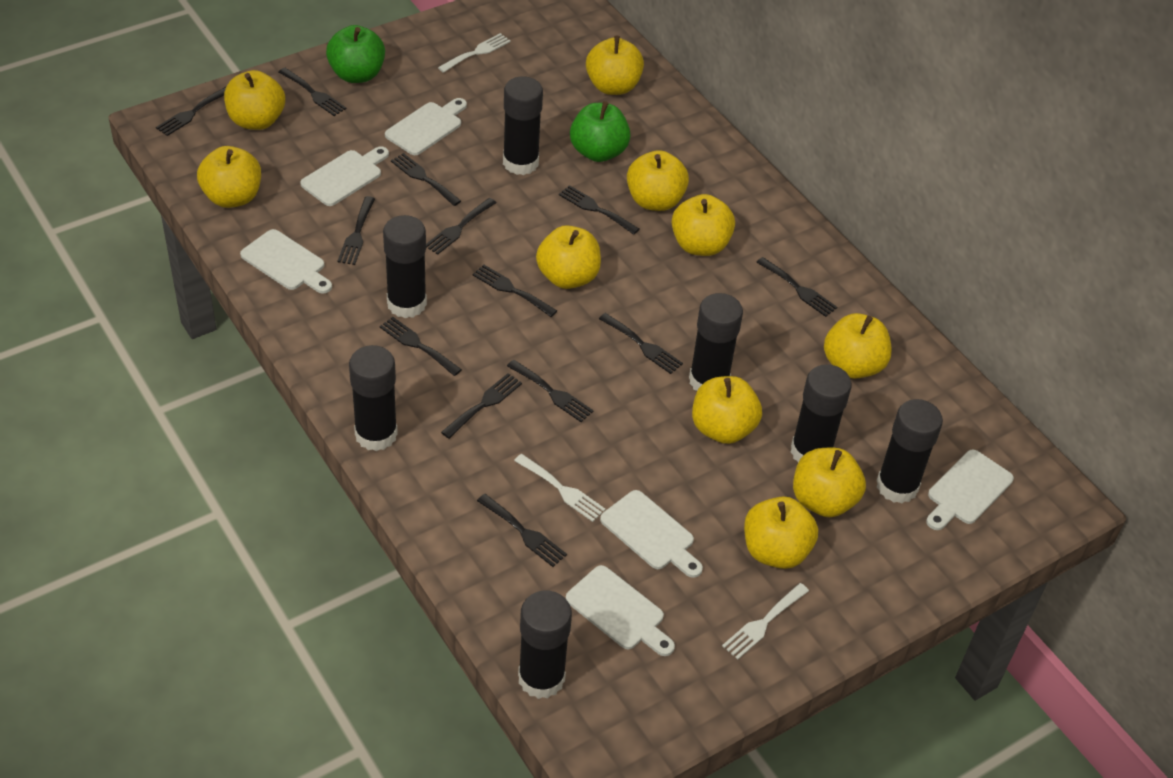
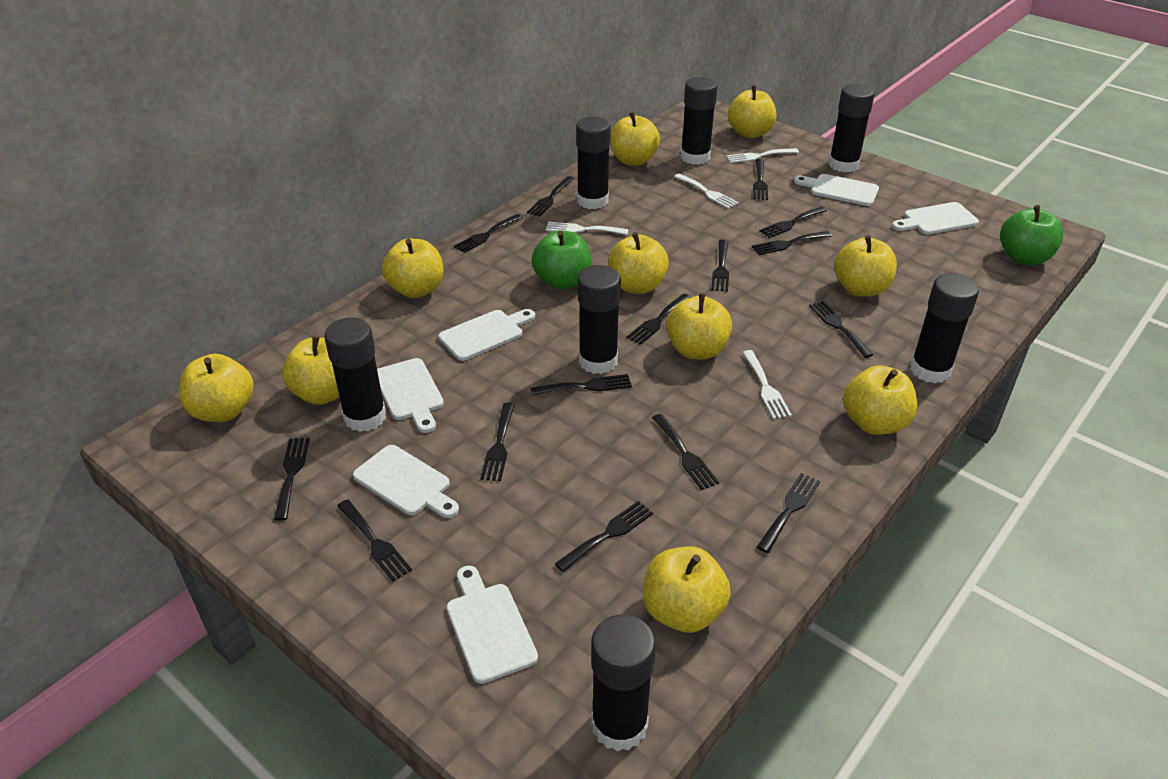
black fork: 13 -> 15
white fork: 3 -> 4

